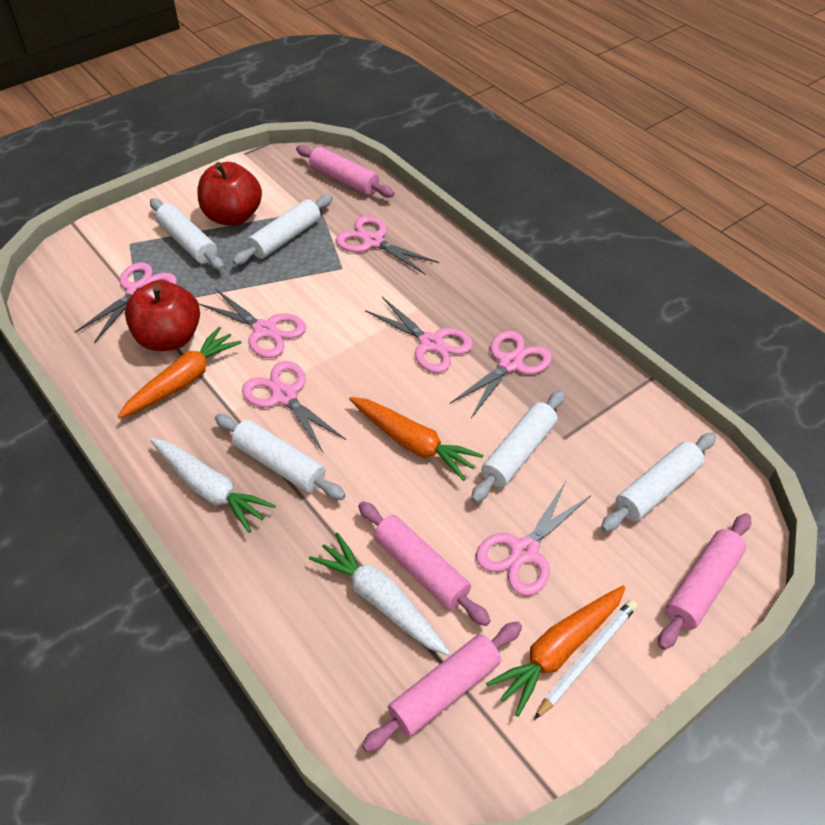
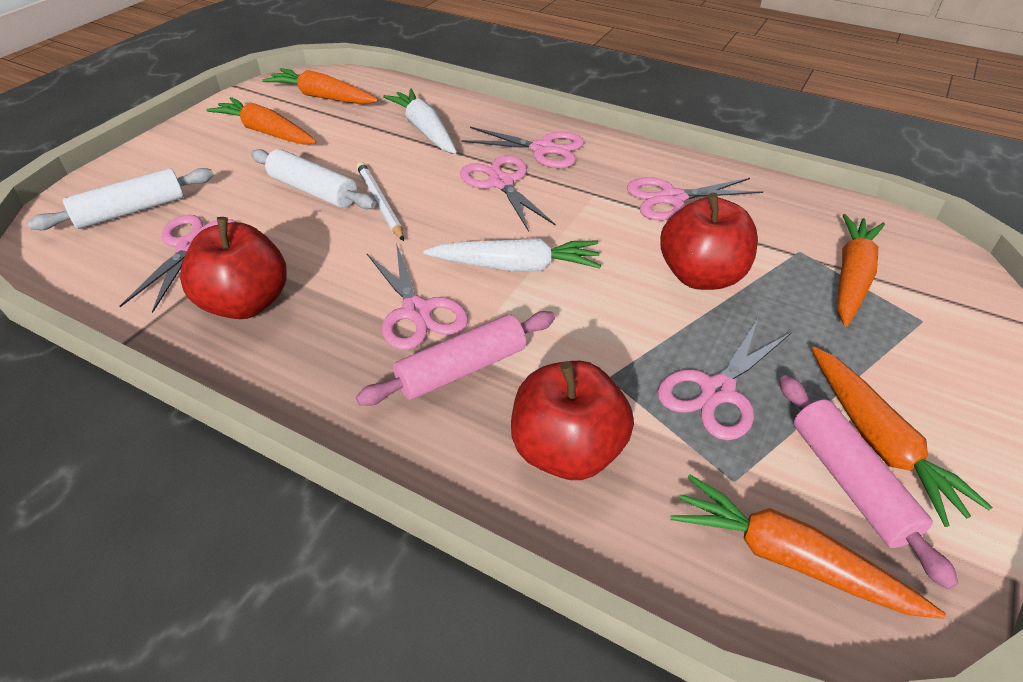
orange carrot: 3 -> 5
pink rolling pin: 4 -> 2
pink scissors: 7 -> 6
red apple: 2 -> 3
white rolling pin: 5 -> 2

